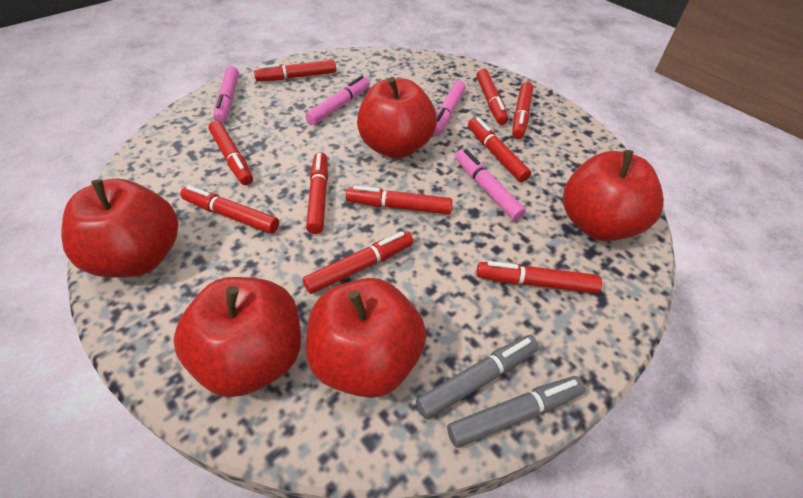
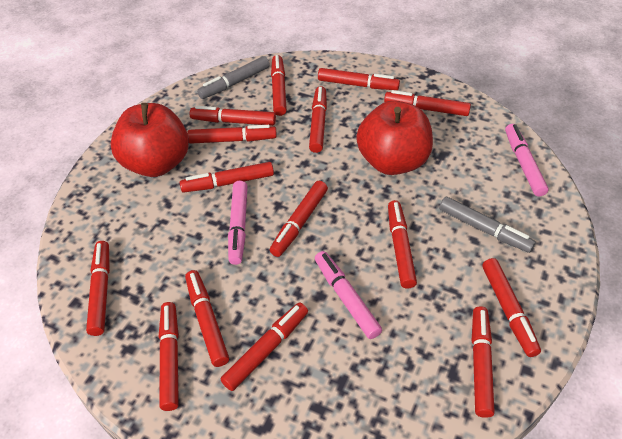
pink marker: 4 -> 3
red apple: 5 -> 2
red marker: 10 -> 15

